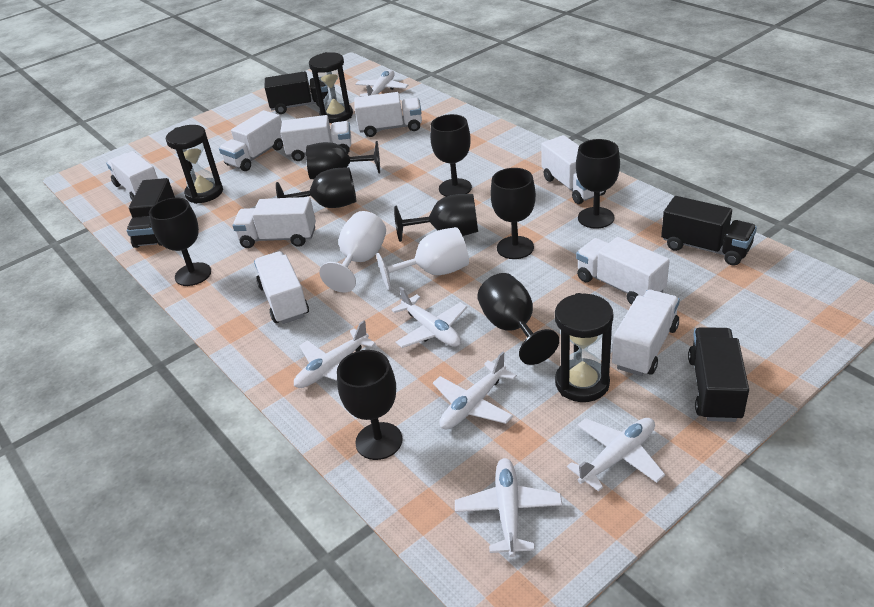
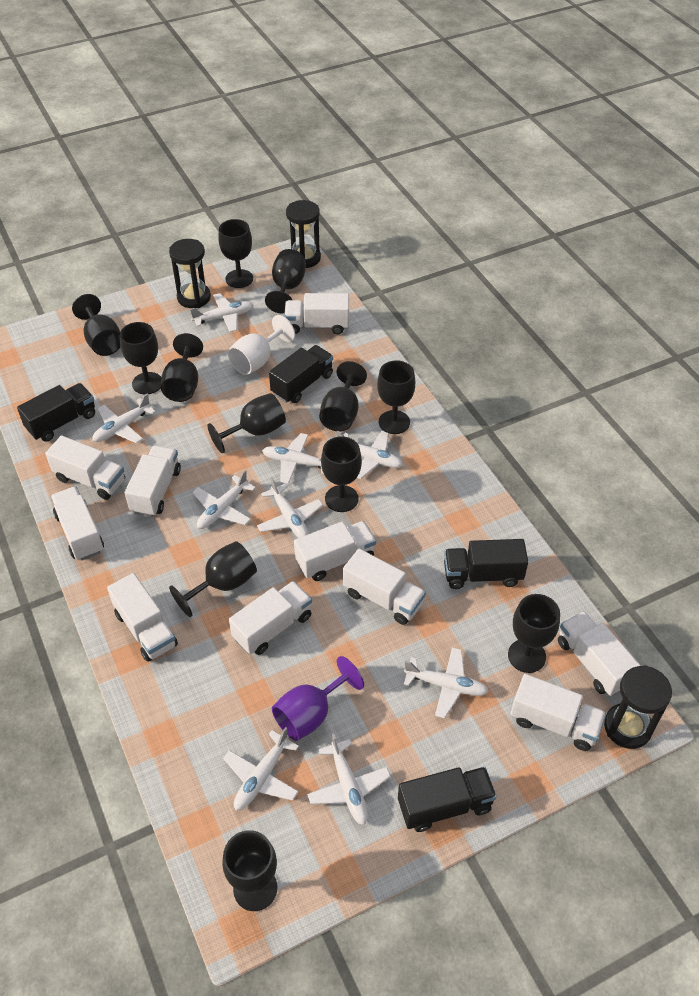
black goblet: 9 -> 12
purple goblet: 0 -> 1
white goblet: 2 -> 1
white plane: 6 -> 9
white truck: 9 -> 10

